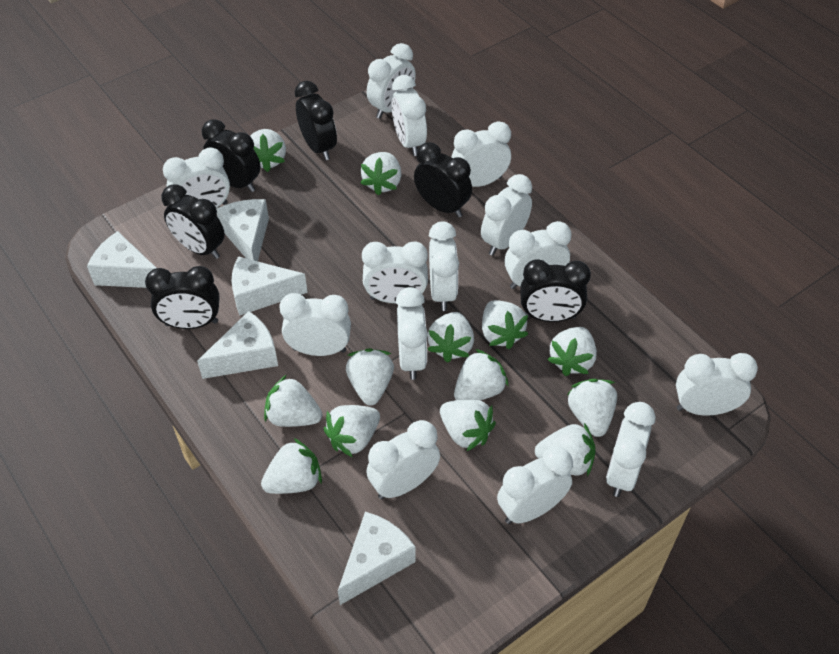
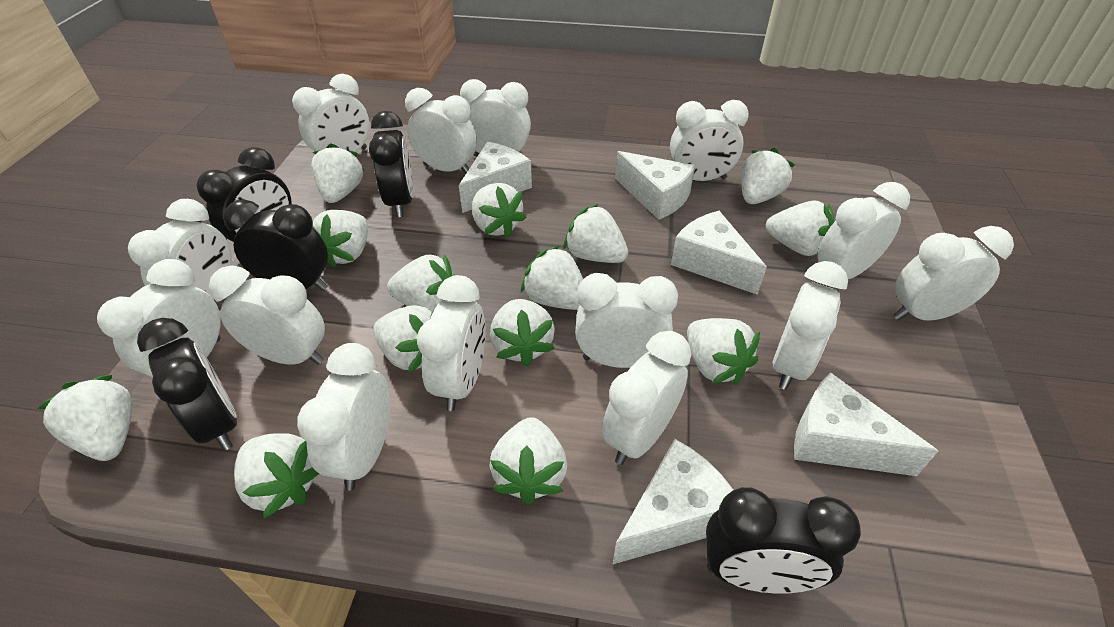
black clock: 6 -> 5
white strawberry: 13 -> 14

